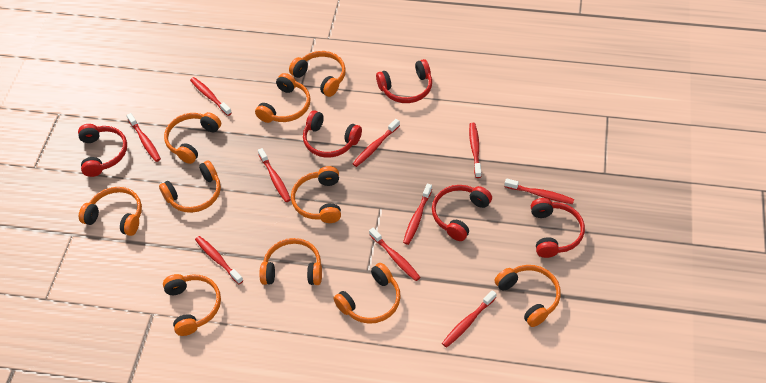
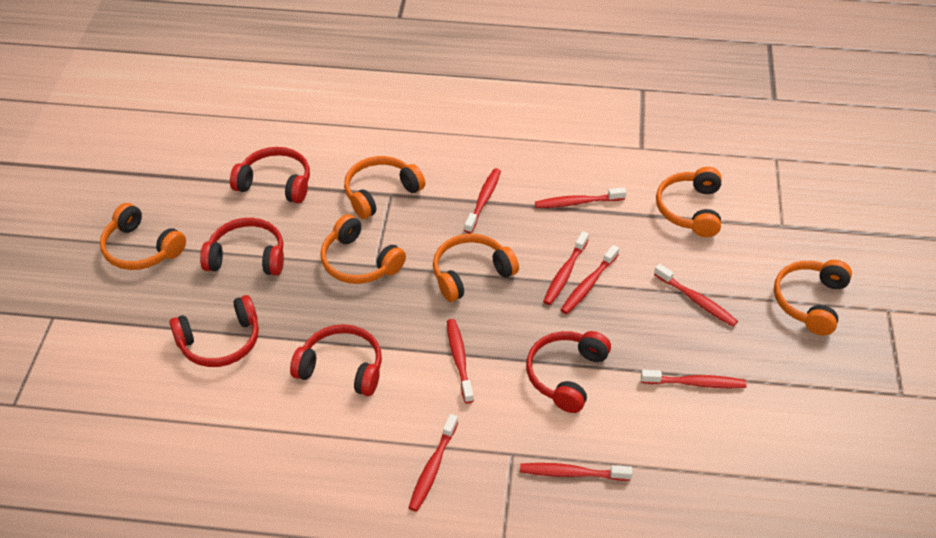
orange headphones: 10 -> 6
red toothbrush: 10 -> 9

